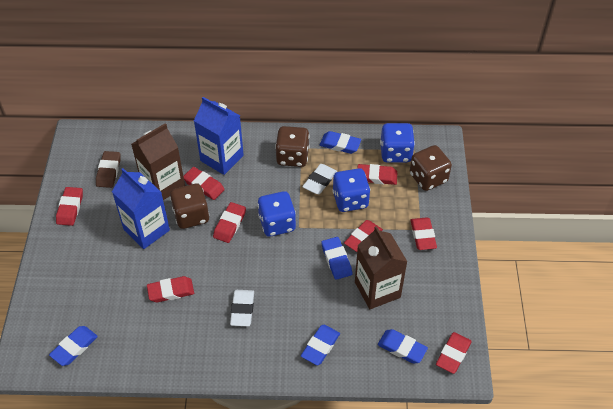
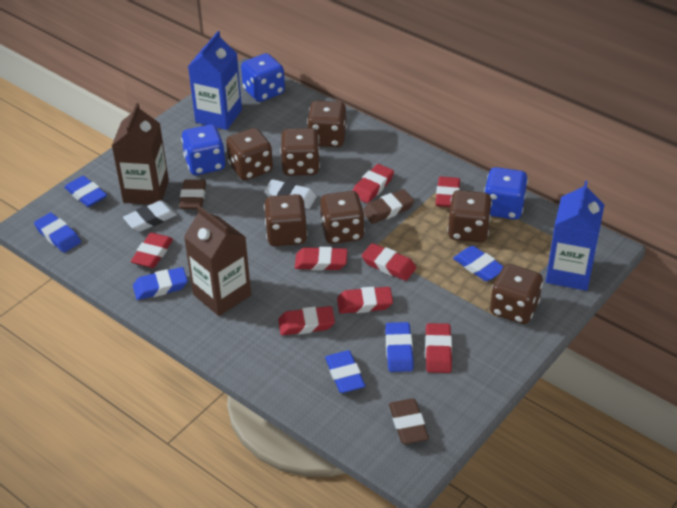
blue eraser: 5 -> 6
brown dice: 3 -> 7
brown eraser: 1 -> 3

